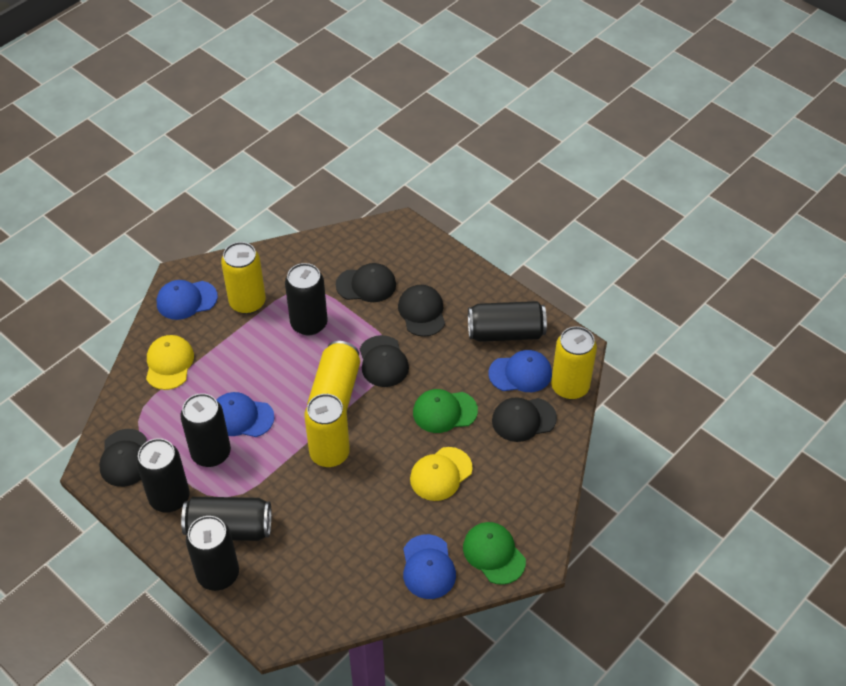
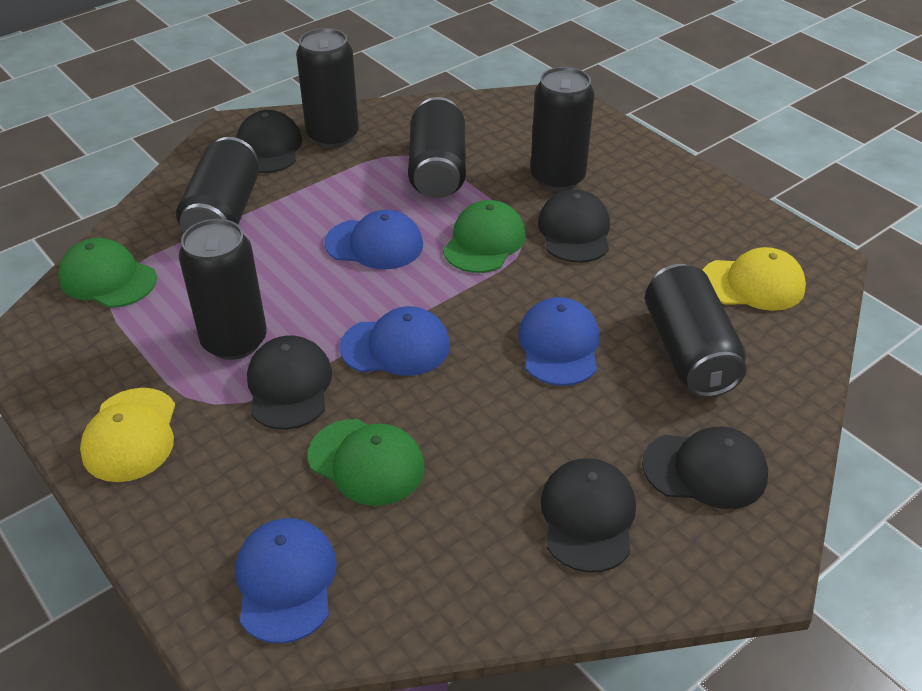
green cap: 2 -> 3
yellow can: 4 -> 0

